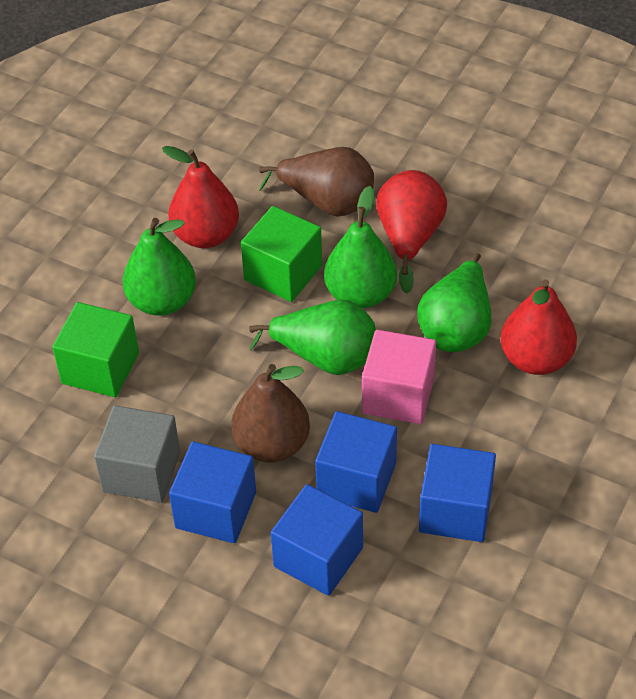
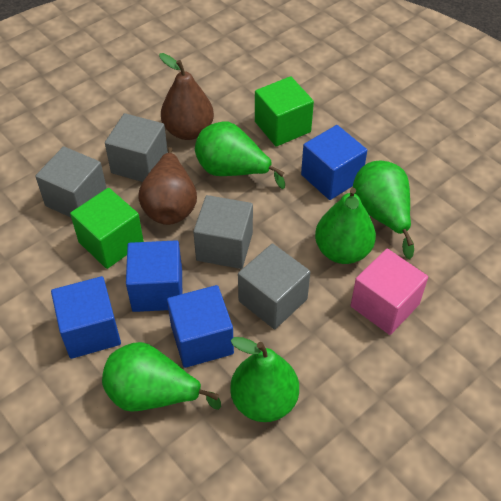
green pear: 4 -> 5
grey cube: 1 -> 4
red pear: 3 -> 0

